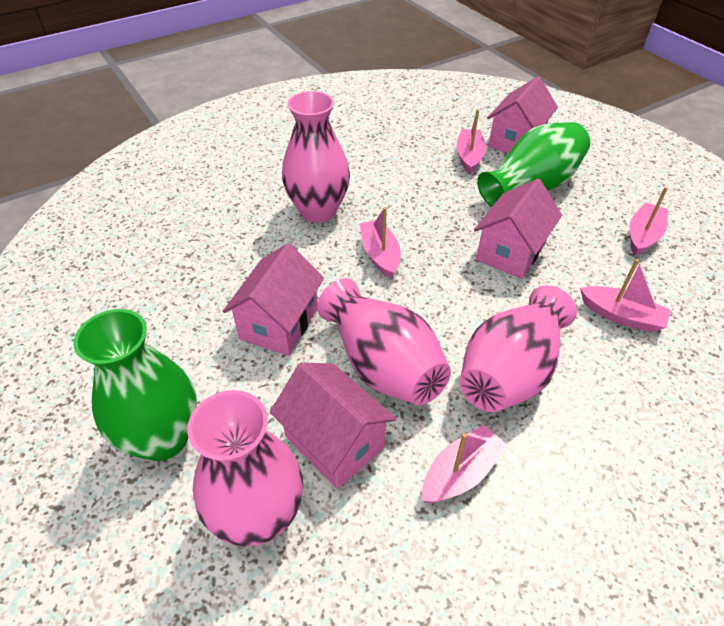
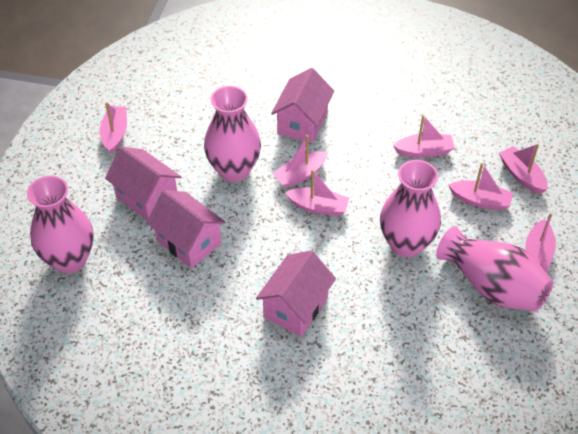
green vase: 2 -> 0
pink boat: 5 -> 7

